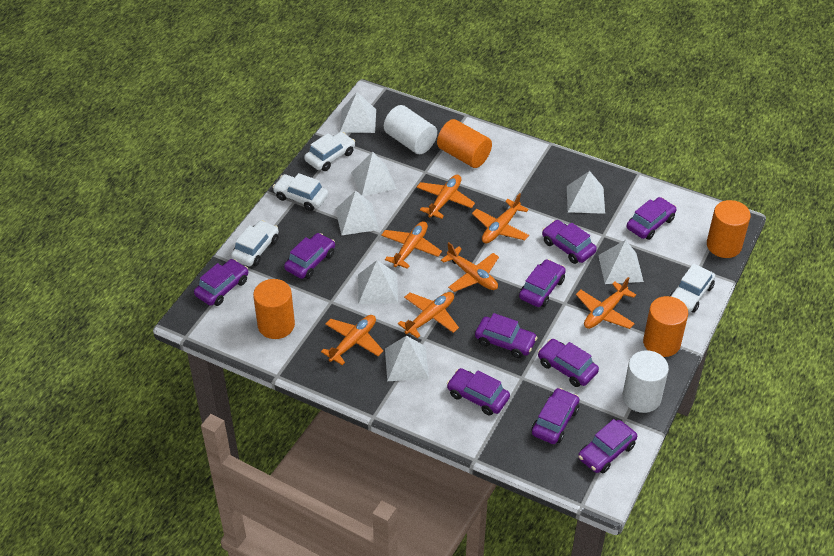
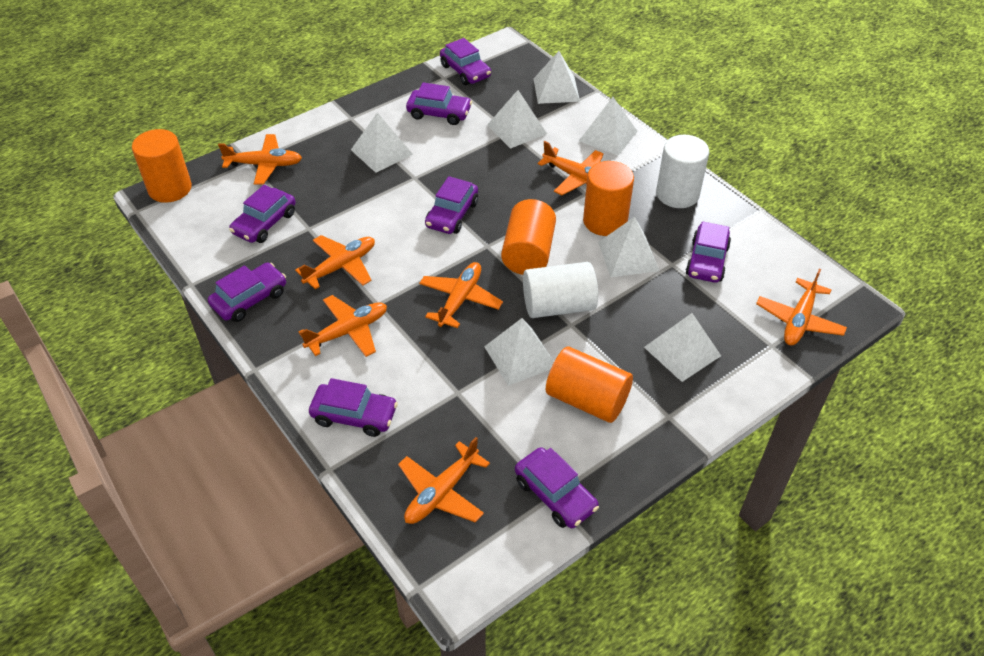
purple car: 10 -> 8
white car: 4 -> 0

